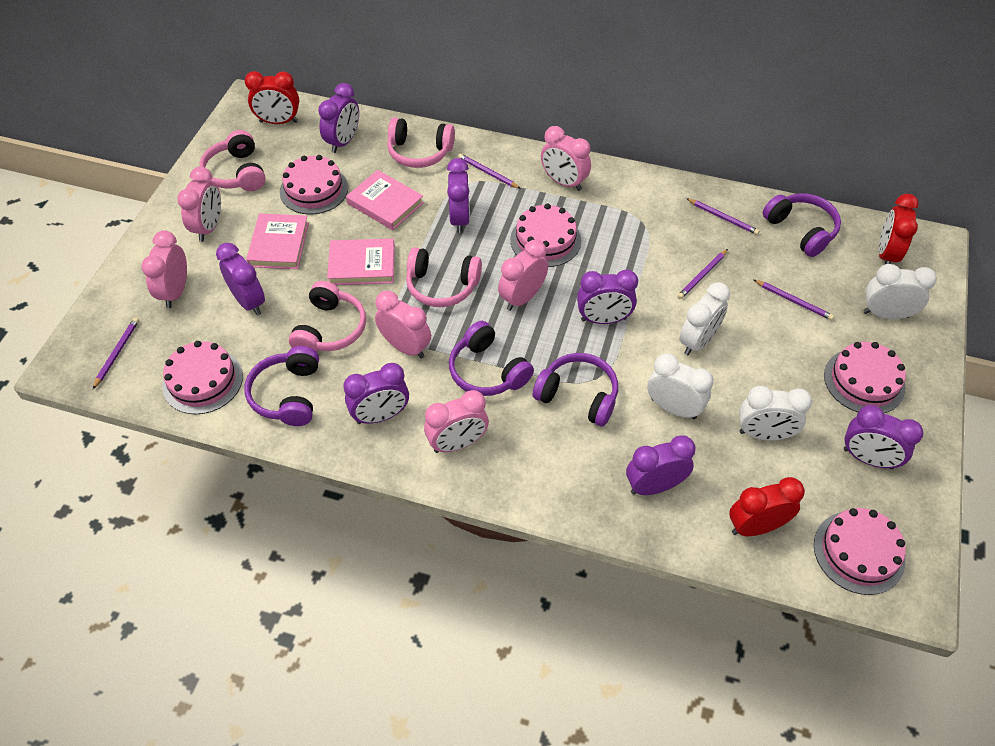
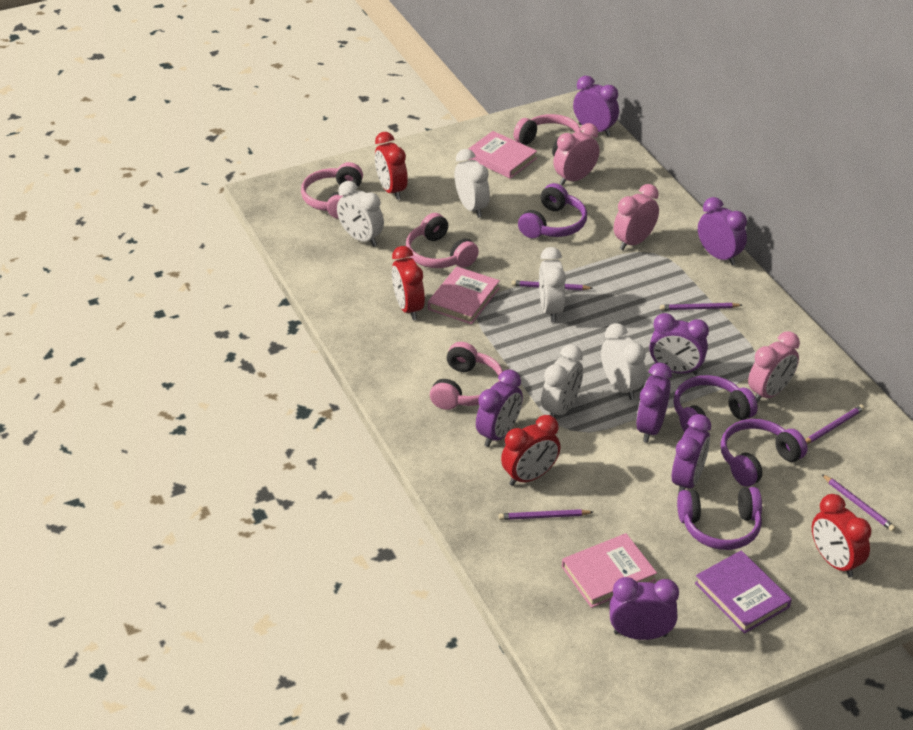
pink cake: 5 -> 0
pink clock: 6 -> 3
purple book: 0 -> 1
red clock: 3 -> 4
white clock: 4 -> 5

